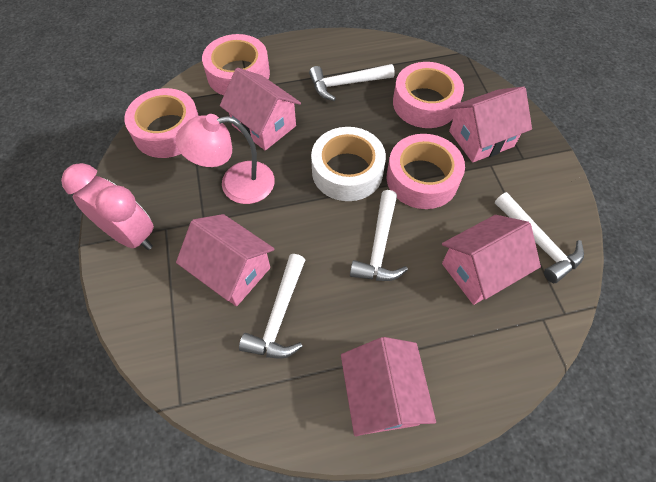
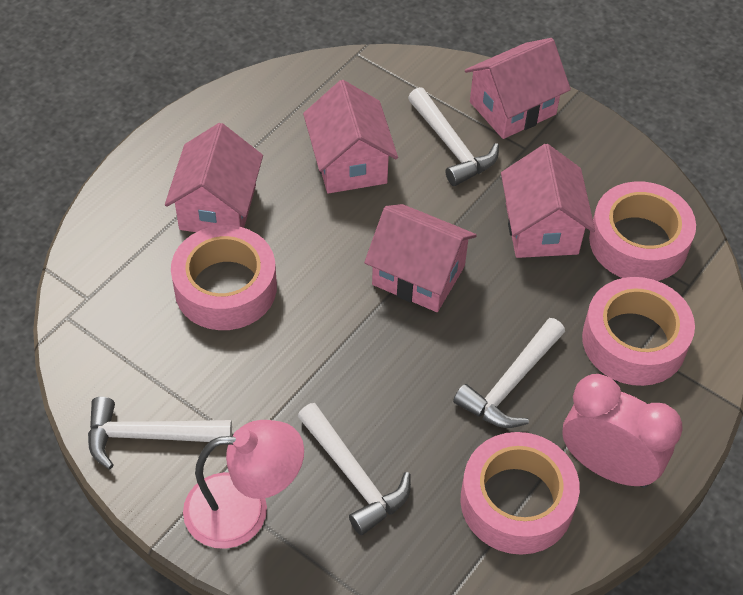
white tape: 1 -> 0

